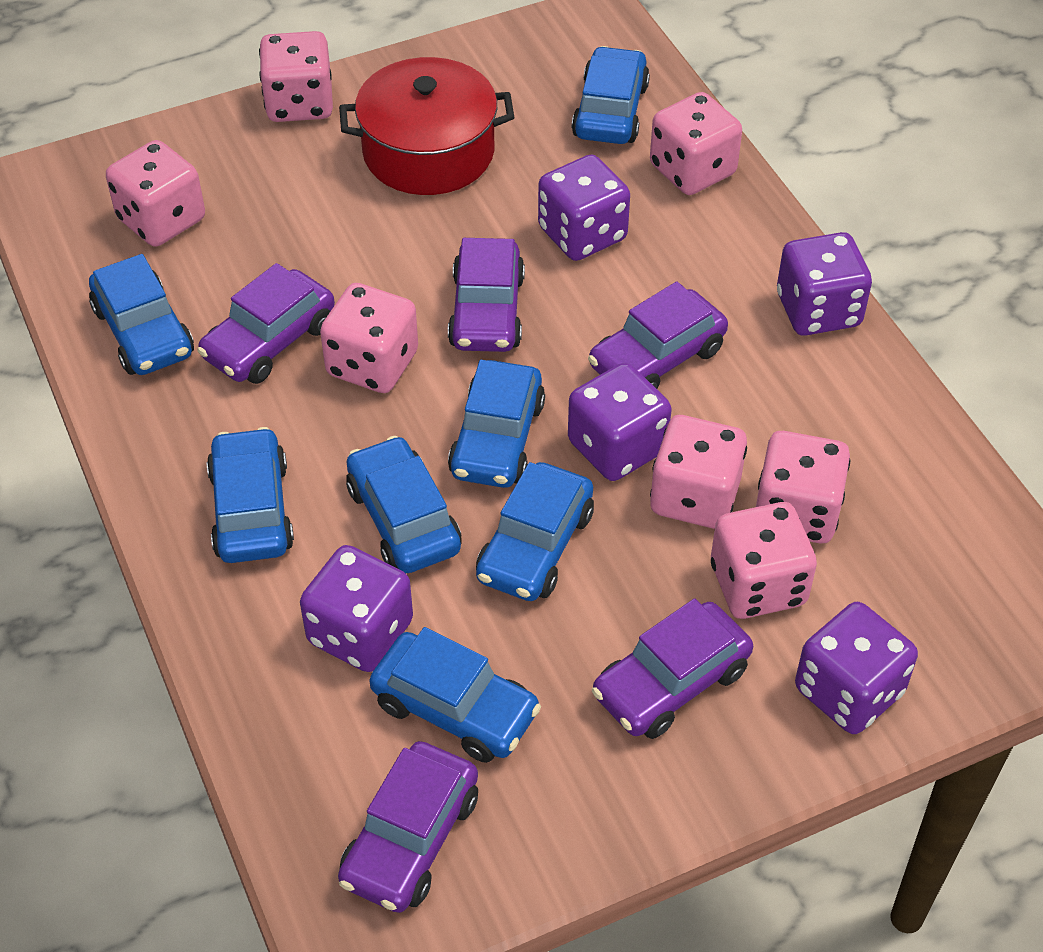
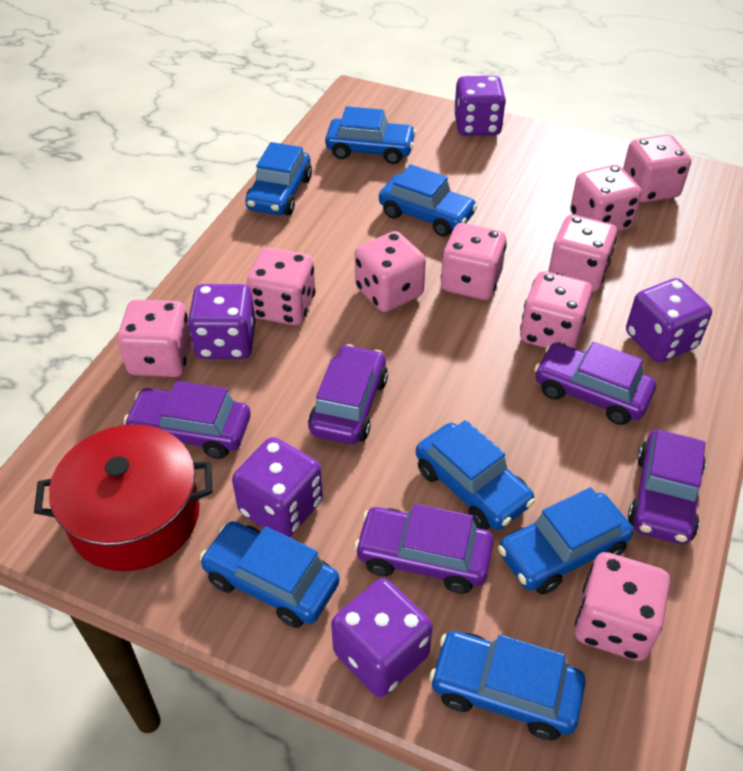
pink dice: 7 -> 9

